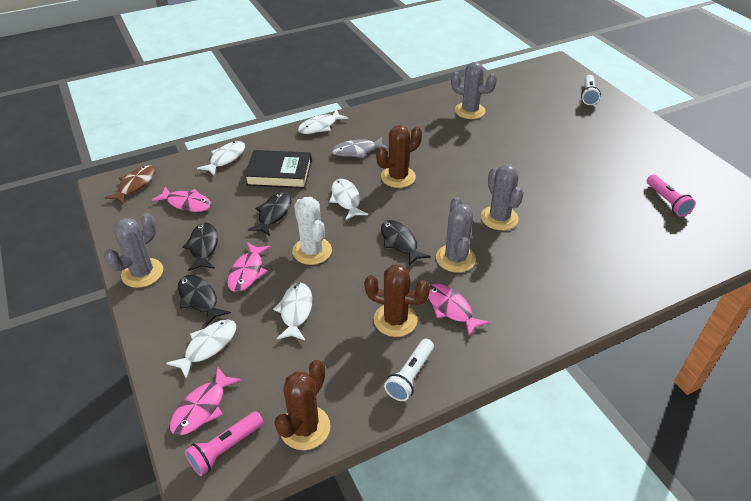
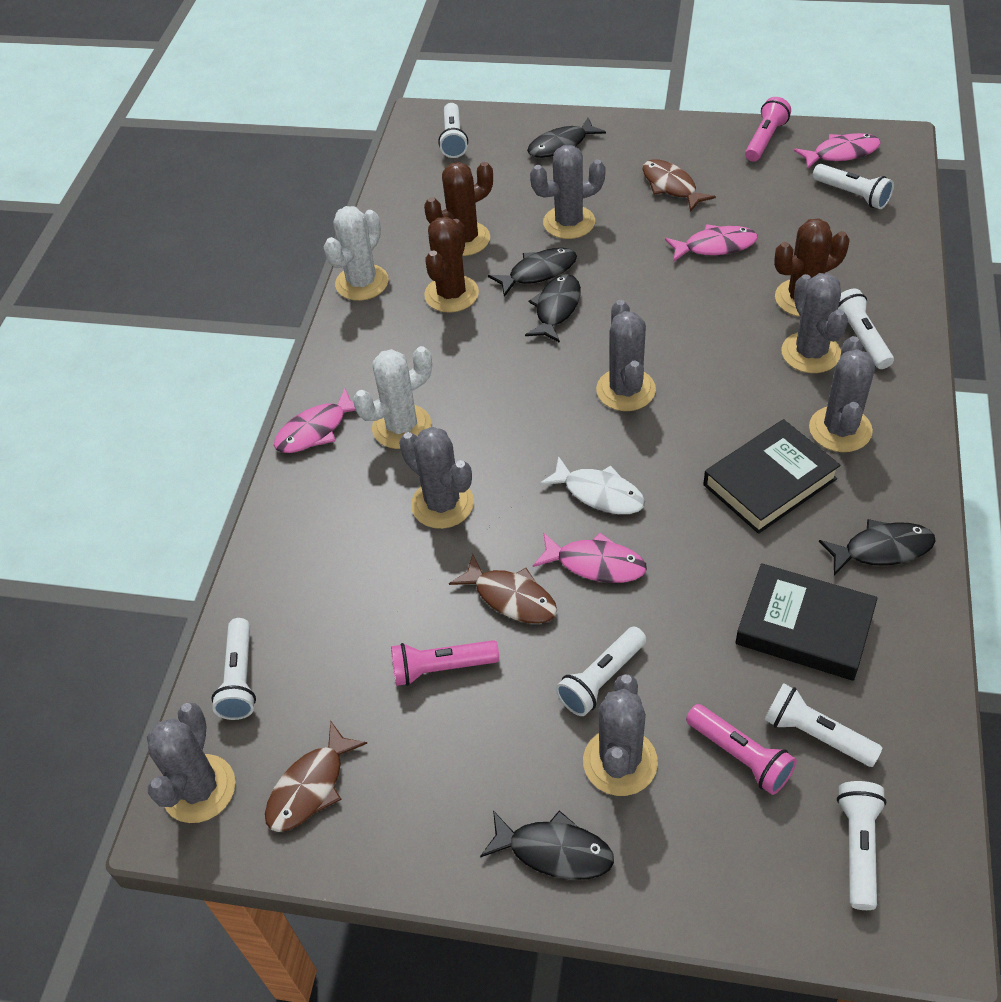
black book: 1 -> 2
black fish: 4 -> 5
brown fish: 1 -> 3
grey cactus: 4 -> 7
grey fish: 1 -> 0
pink flashlight: 2 -> 3
white cactus: 1 -> 2
white fish: 5 -> 1
white flashlight: 2 -> 7

